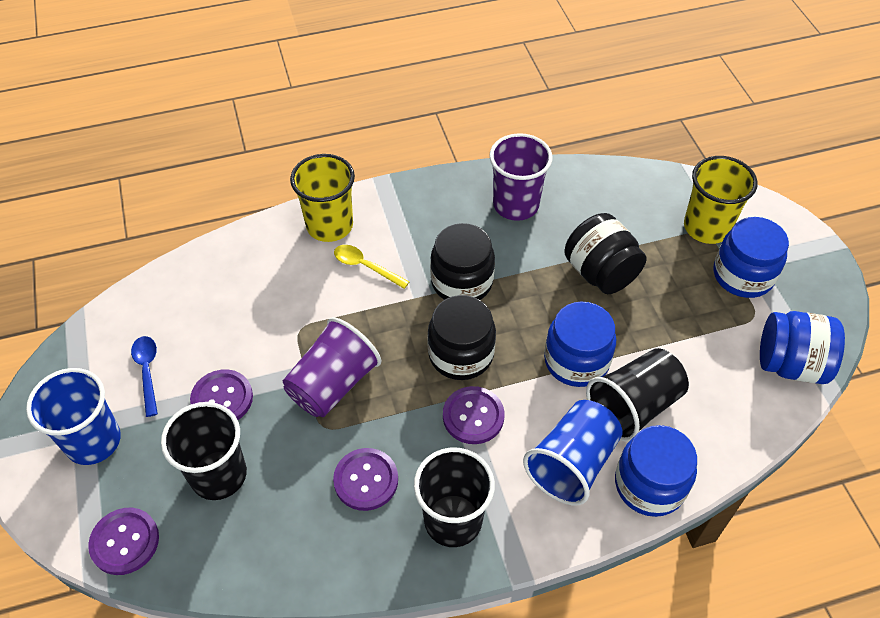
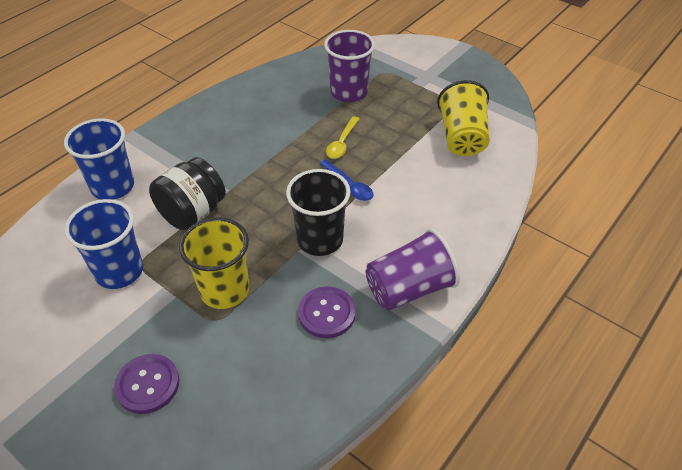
black cup: 3 -> 1
black jar: 3 -> 1
blue jar: 4 -> 0
purple button: 4 -> 2

